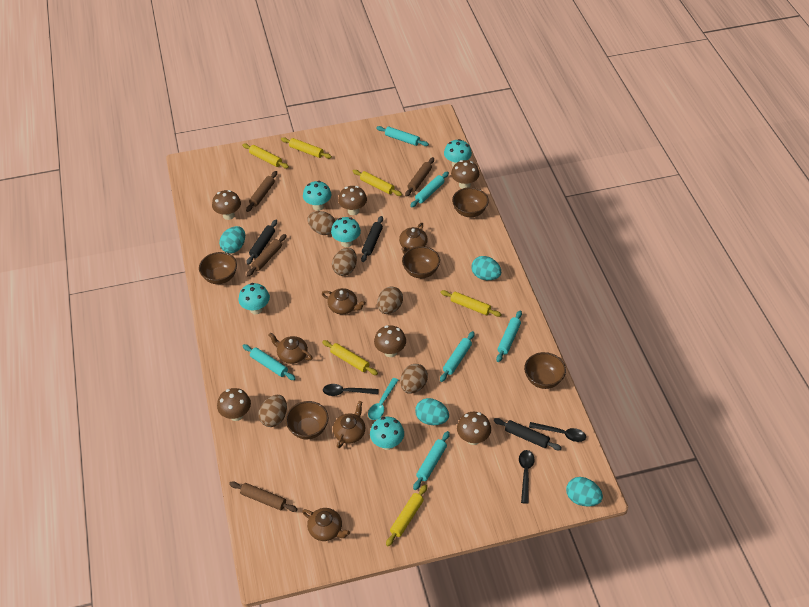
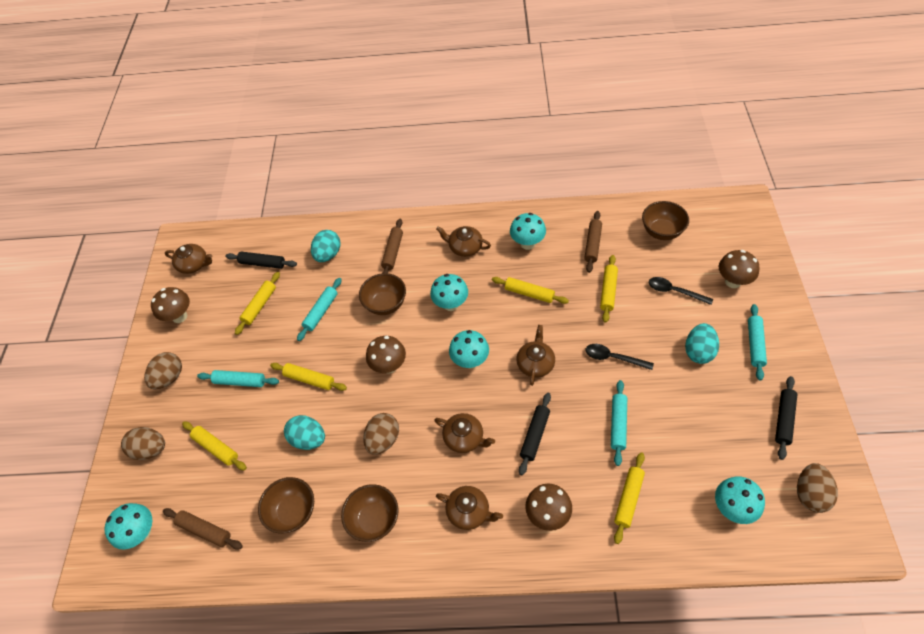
black spoon: 3 -> 2
brown bowl: 5 -> 4
brown egg: 5 -> 4
brown mushroom: 6 -> 4
brown rolling pin: 4 -> 3
turquoise egg: 4 -> 3
turquoise rolling pin: 6 -> 4
turquoise spoon: 1 -> 0

